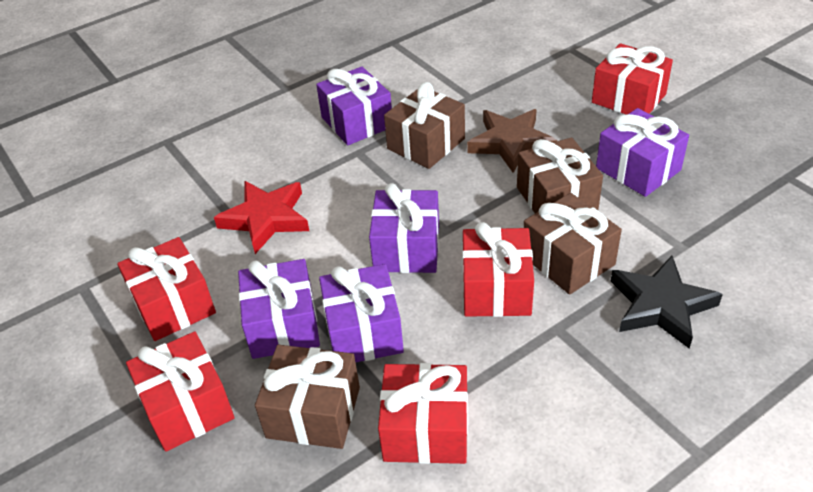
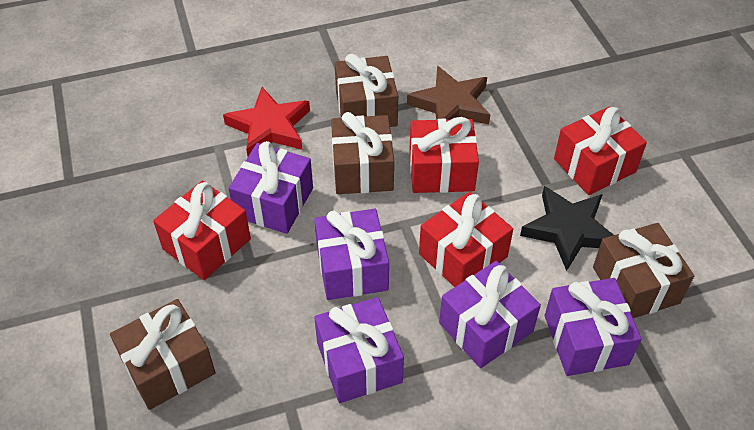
red gift: 5 -> 4

